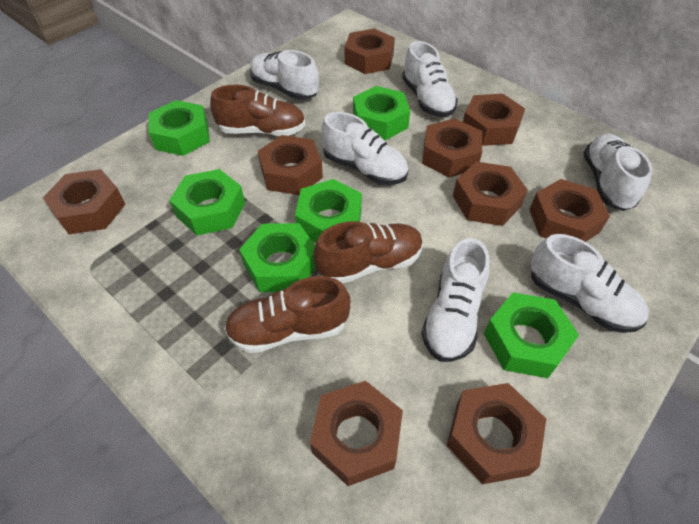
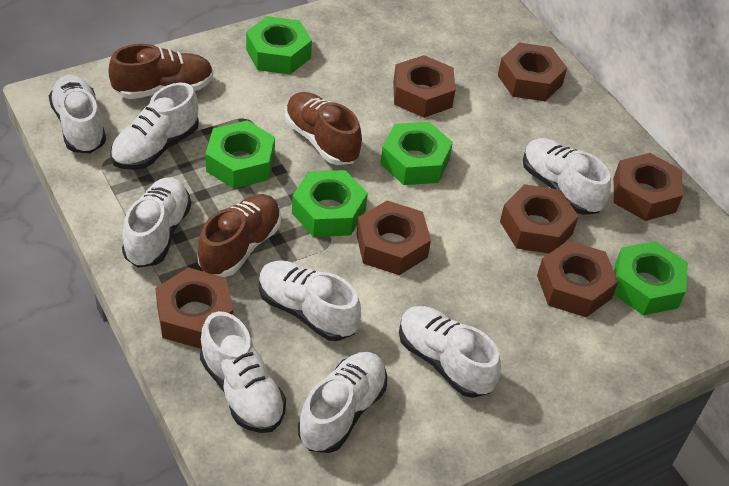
brown nut: 9 -> 7
green nut: 6 -> 5
white shoe: 6 -> 8

